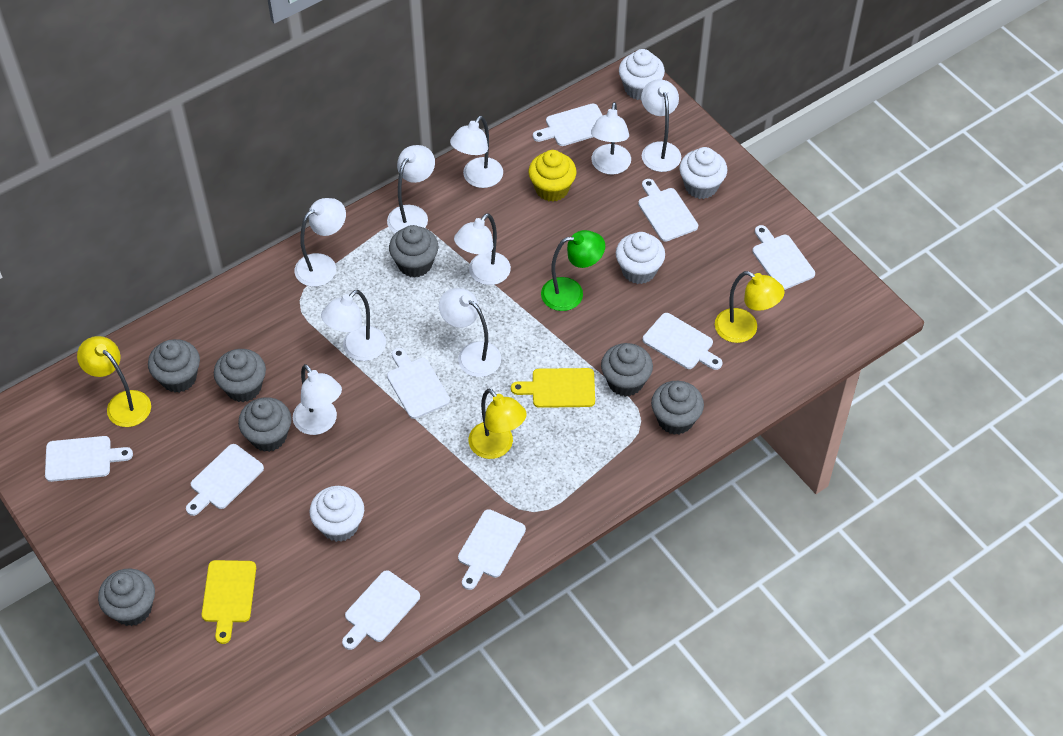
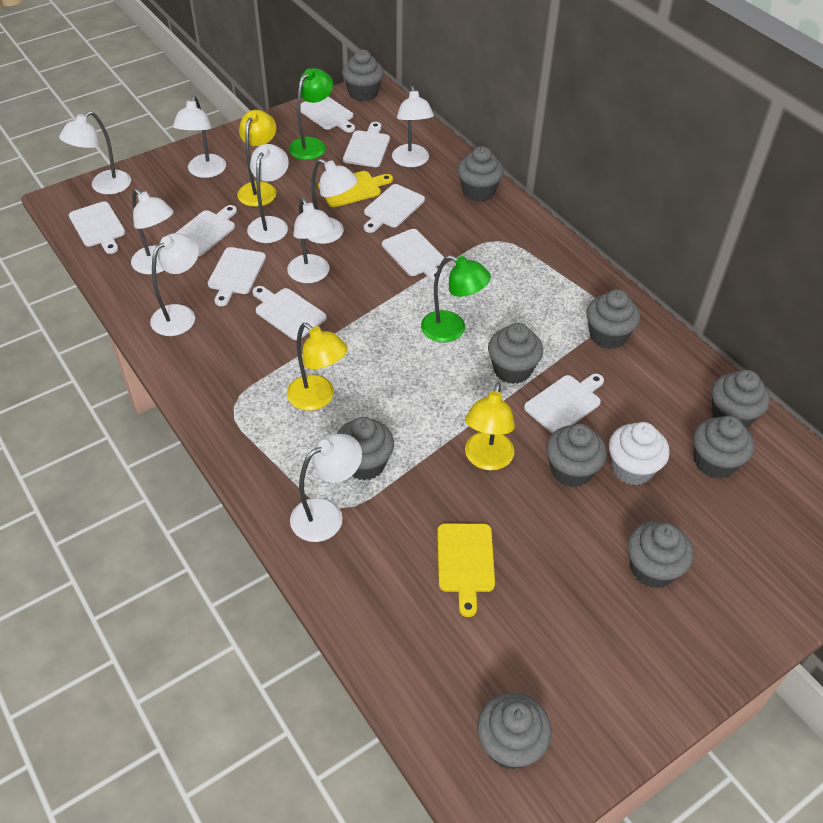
green lamp: 1 -> 2
grey cupcake: 7 -> 10
white cupcake: 4 -> 1
yellow cupcake: 1 -> 0

